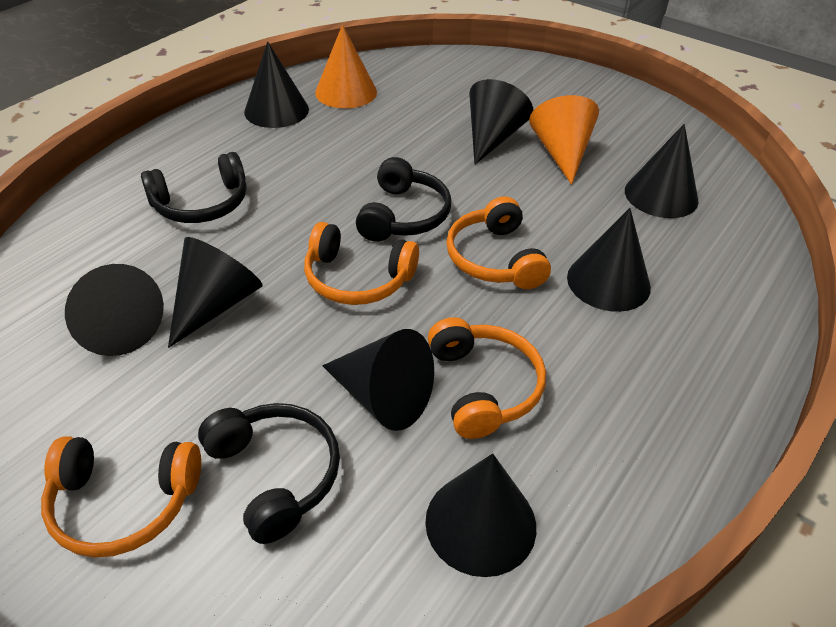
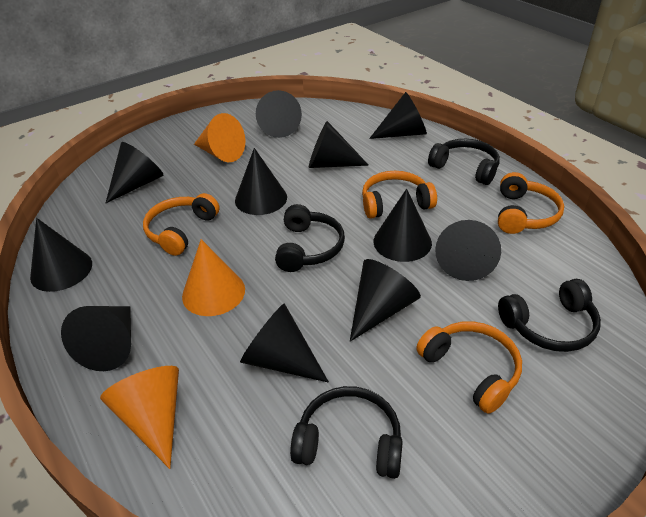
black cone: 8 -> 11
black headphones: 3 -> 4
orange cone: 2 -> 3

